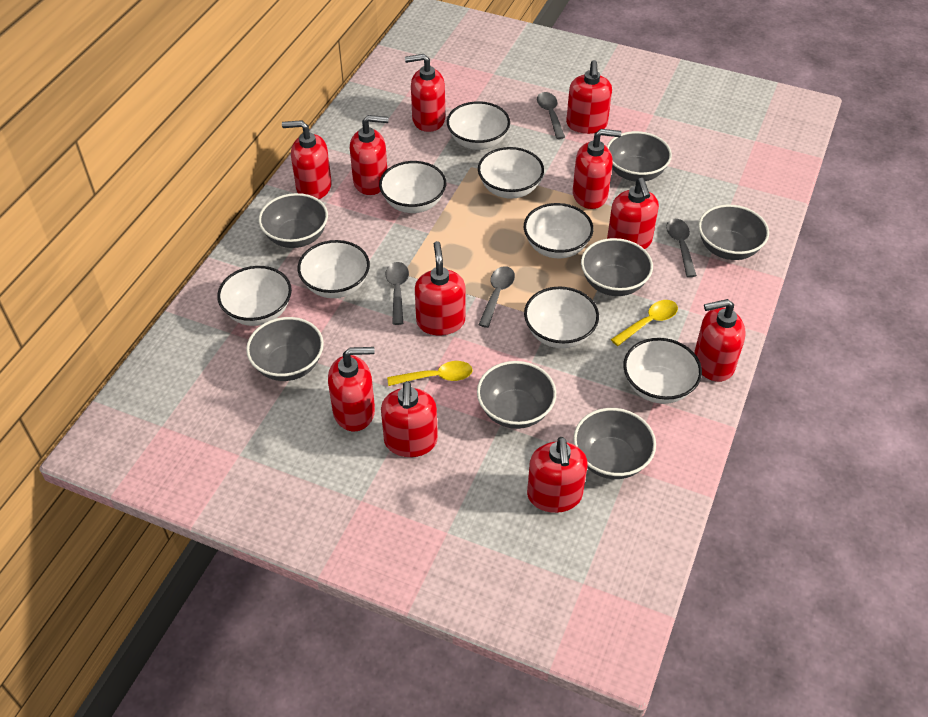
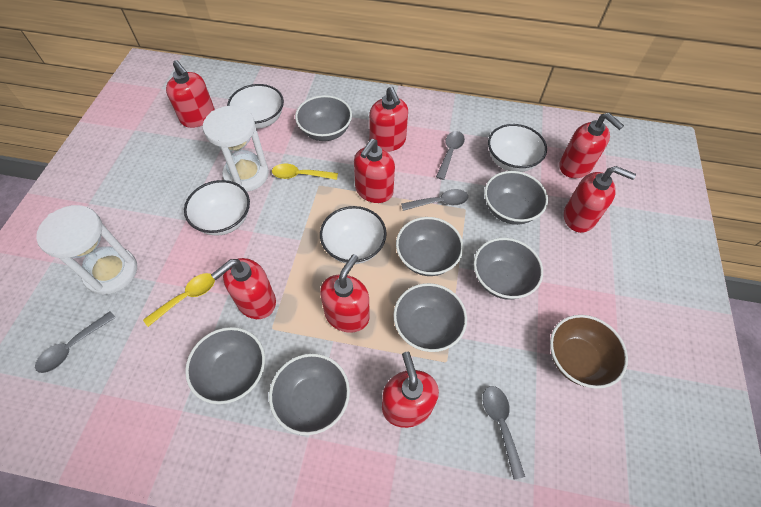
brown bowl: 0 -> 1
red soap dispenser: 11 -> 8
white bowl: 8 -> 4
white hourglass: 0 -> 2

